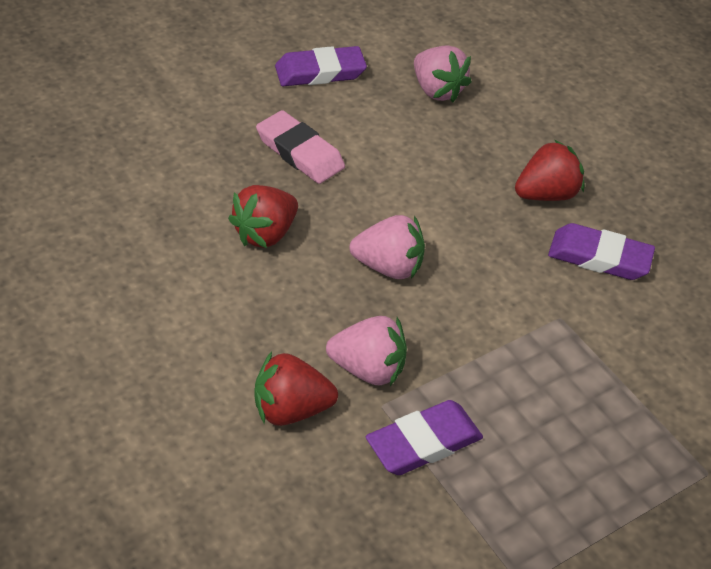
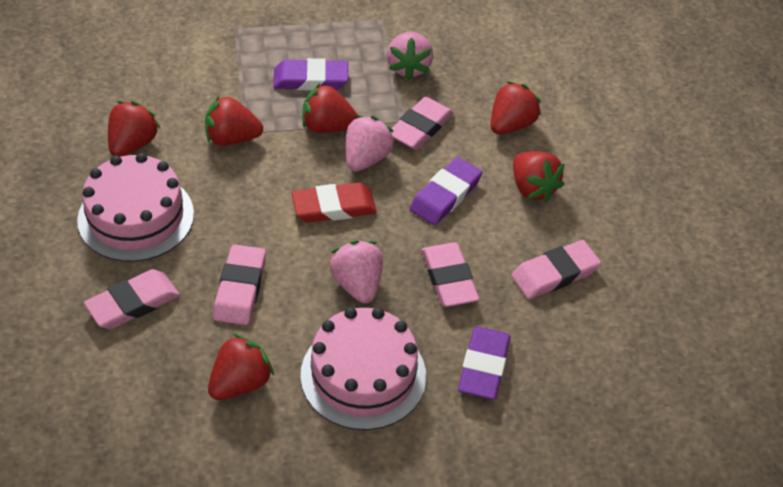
pink cake: 0 -> 2
pink eraser: 1 -> 5
red eraser: 0 -> 1
red strawberry: 3 -> 6

